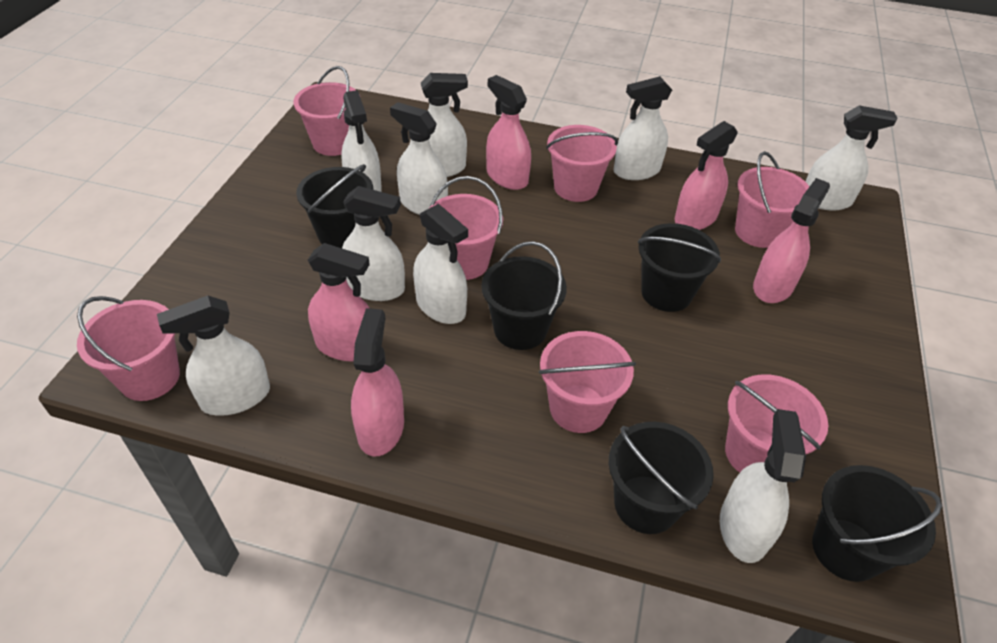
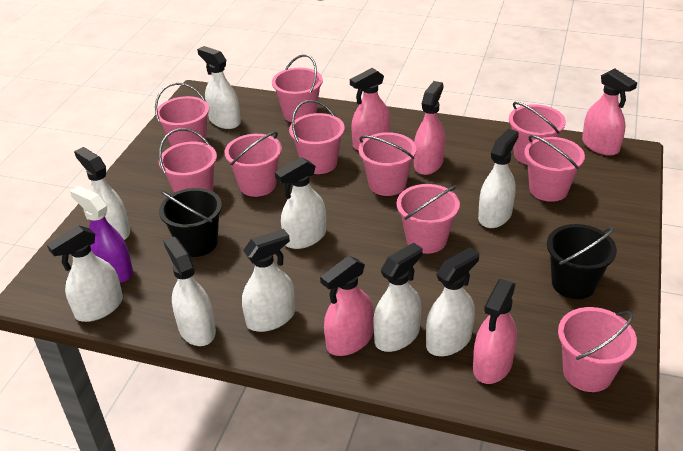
black bucket: 5 -> 2
pink bucket: 7 -> 10
purple spray bottle: 0 -> 1

